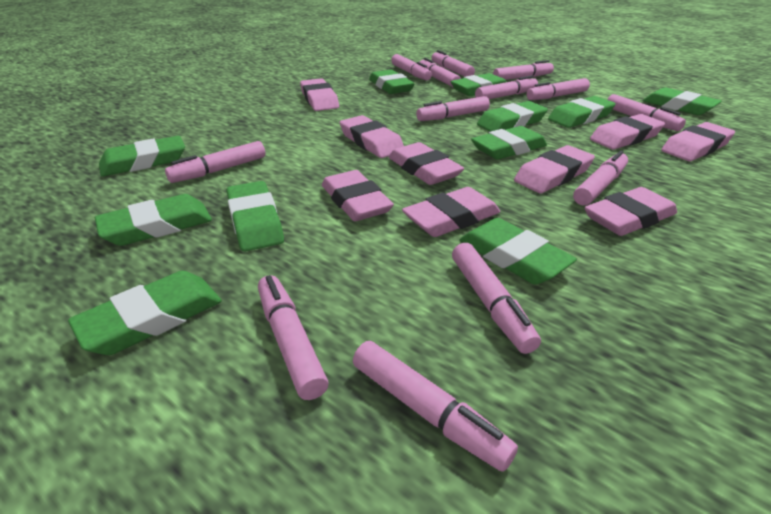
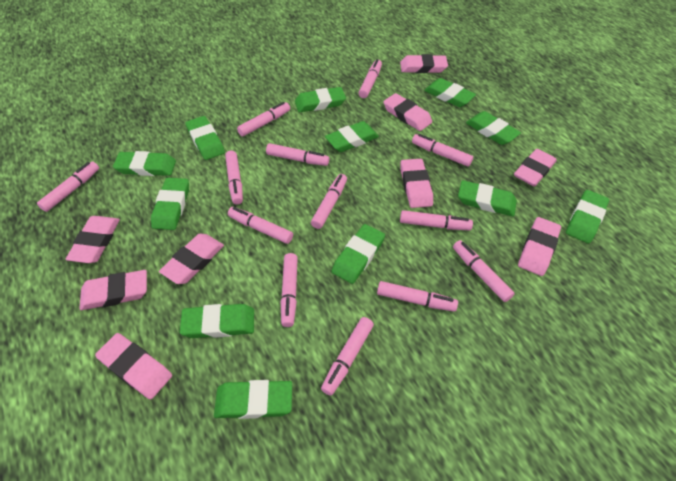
green eraser: 11 -> 12

